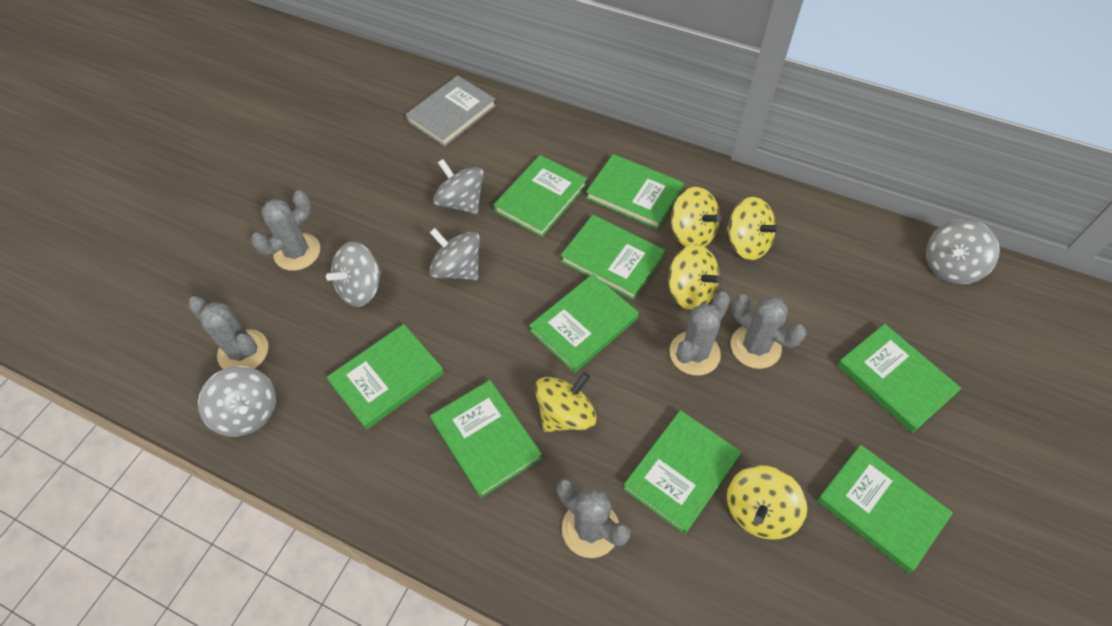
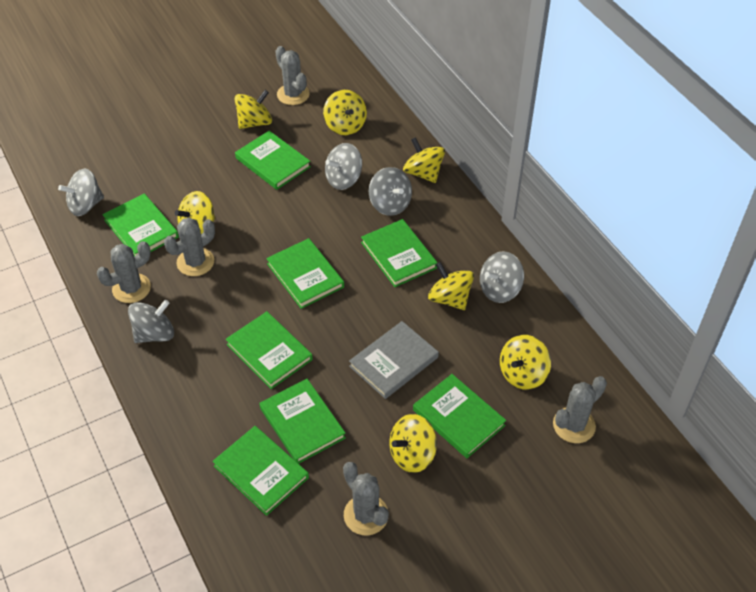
green book: 9 -> 8
yellow spinning top: 5 -> 7

